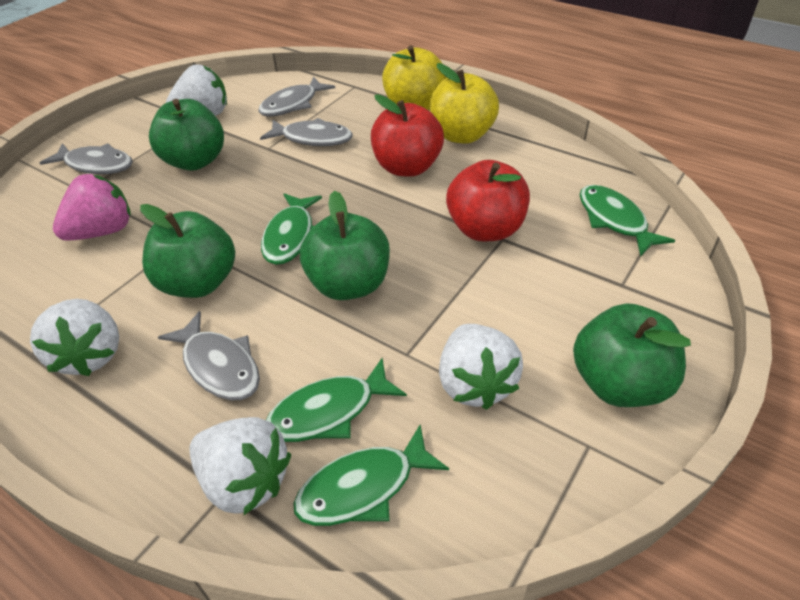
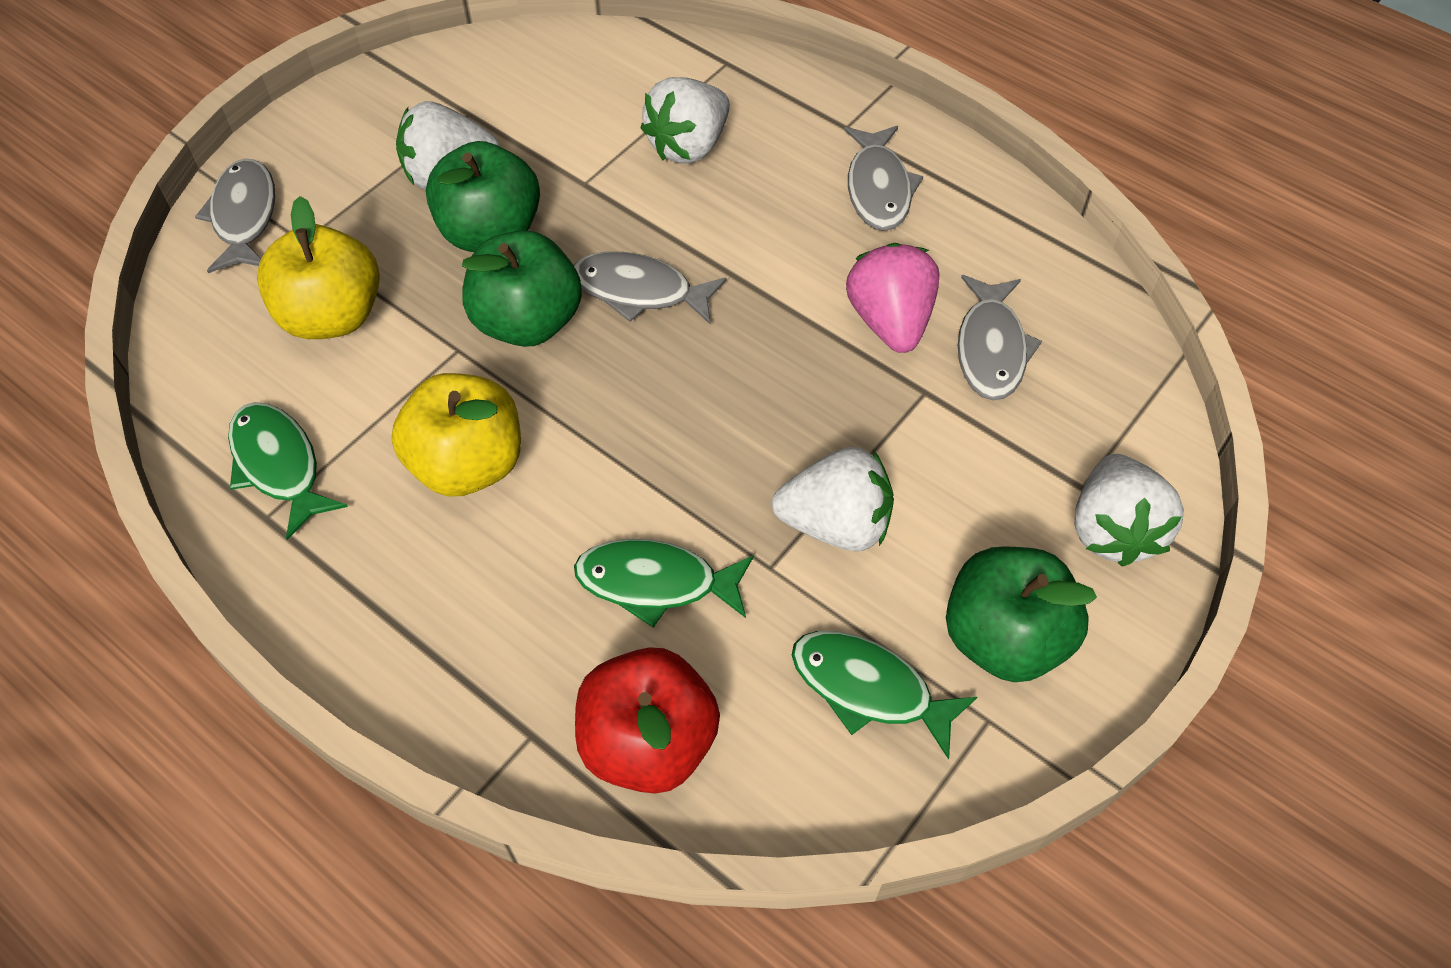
green apple: 4 -> 3
green fish: 4 -> 3
red apple: 2 -> 1

